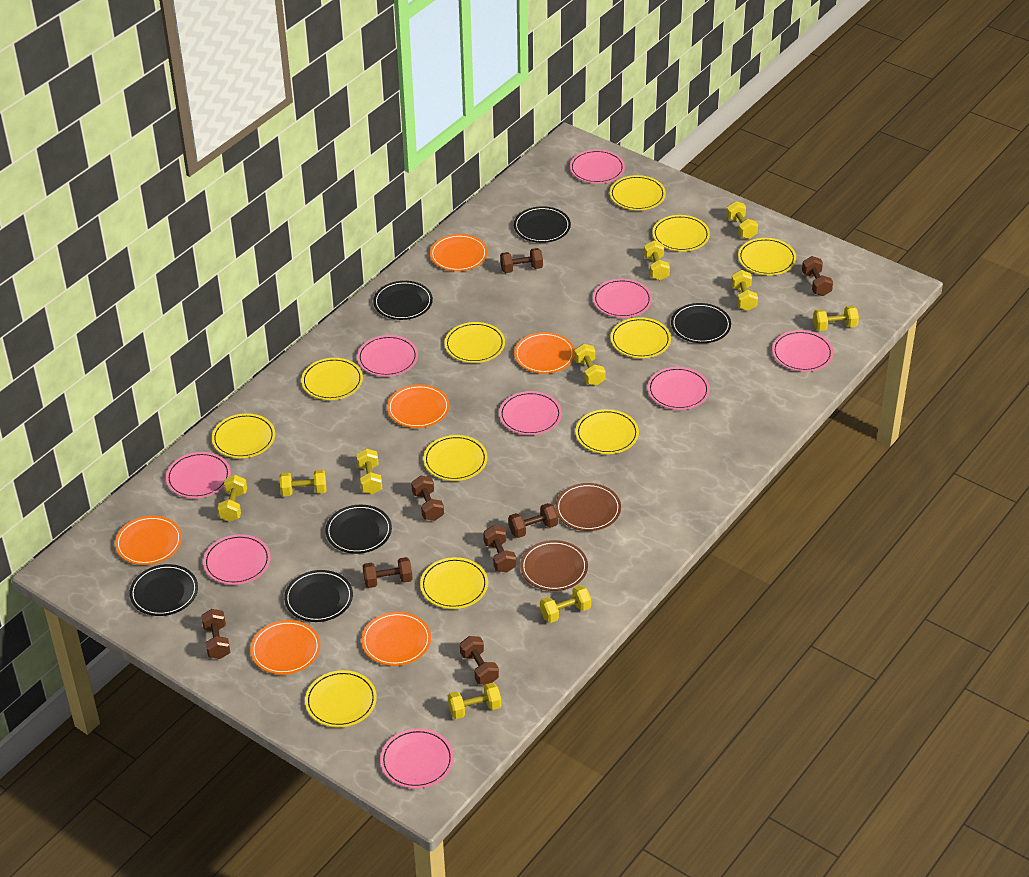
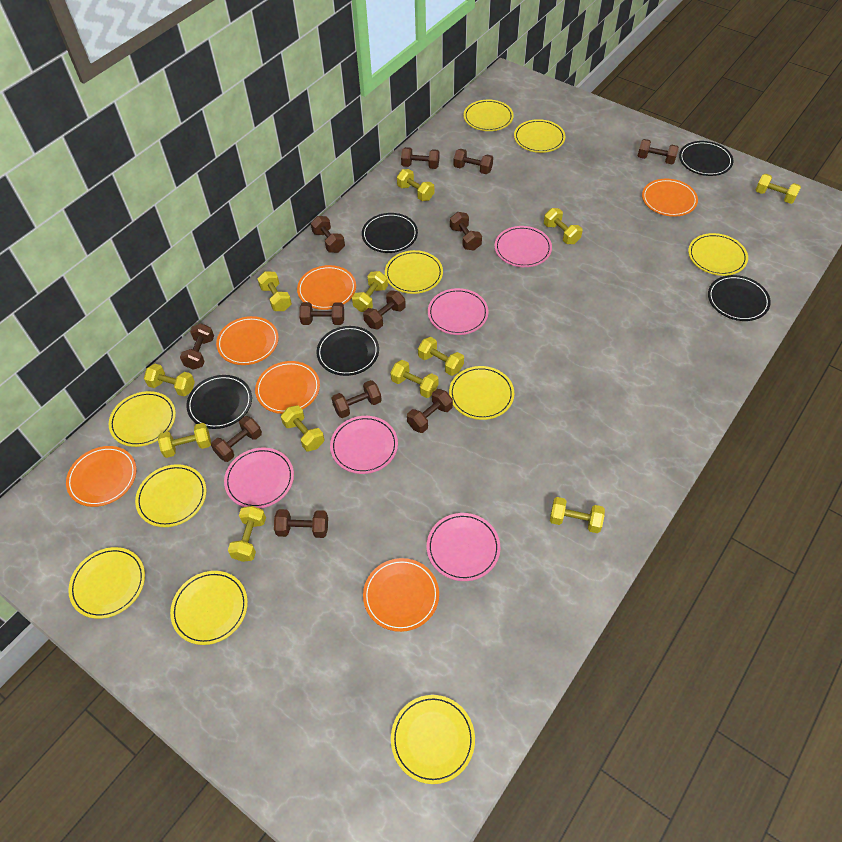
black plate: 6 -> 5
brown dumbbell: 8 -> 12
brown plate: 2 -> 0
pink plate: 9 -> 5
yellow dumbbell: 10 -> 12
yellow plate: 11 -> 10

